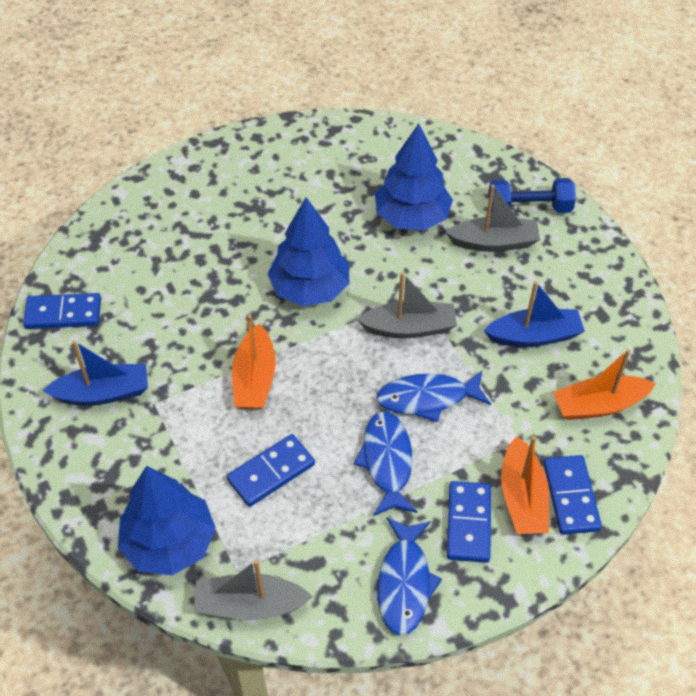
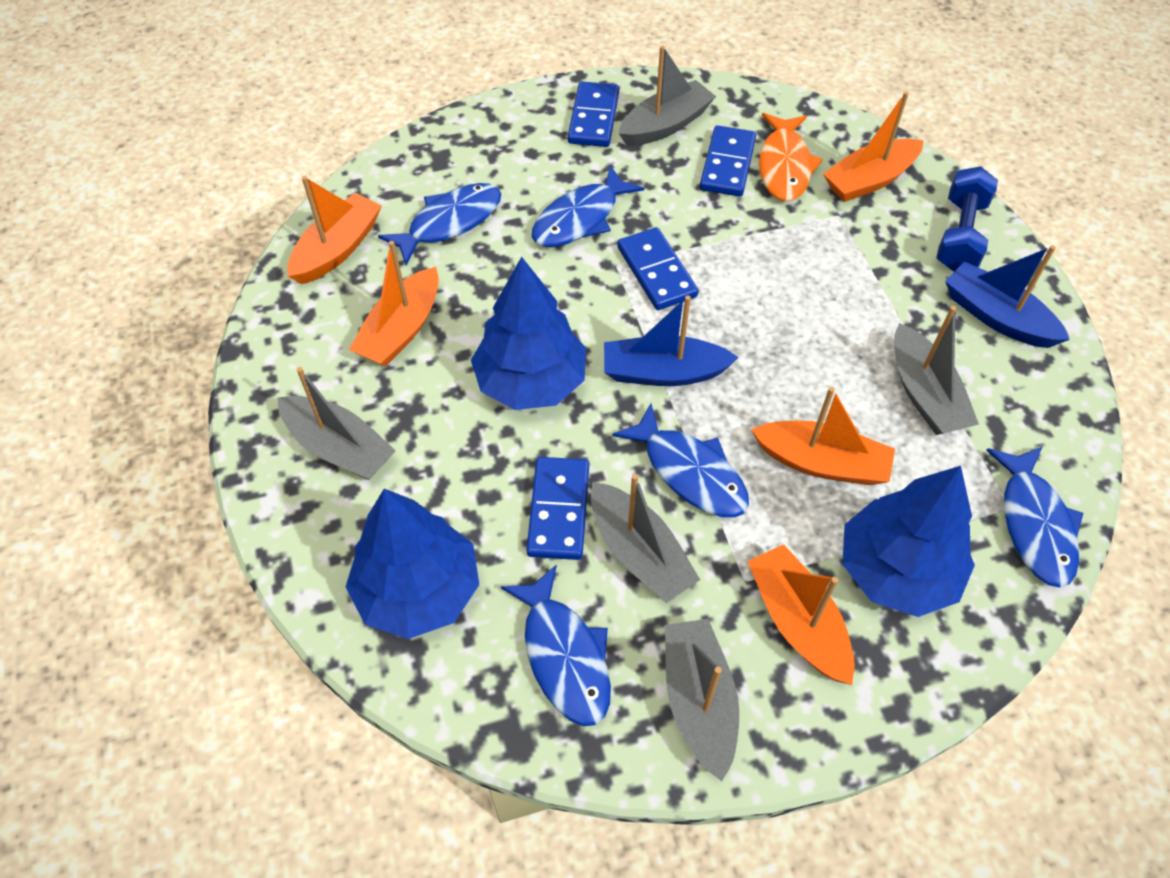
blue fish: 3 -> 5
grey boat: 3 -> 5
orange boat: 3 -> 5
orange fish: 0 -> 1

